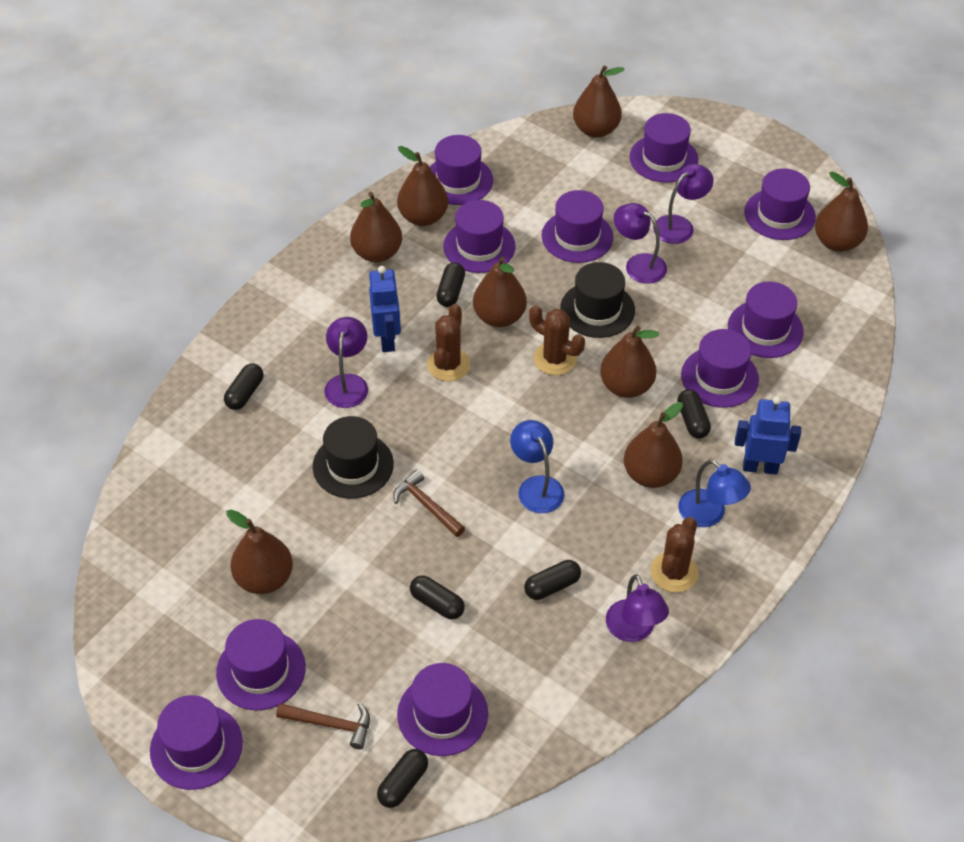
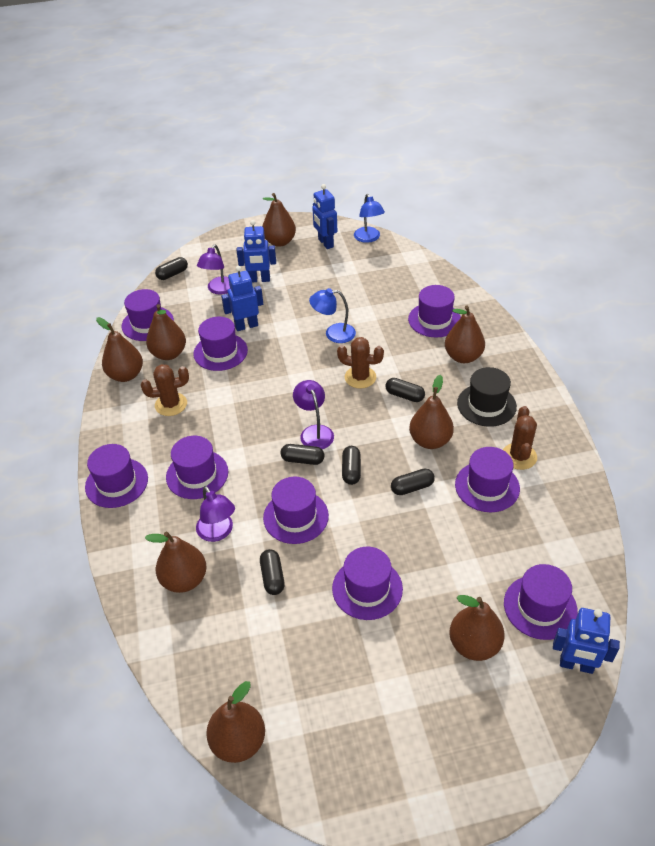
black hat: 2 -> 1
blue robot: 2 -> 4
brown hammer: 2 -> 0
purple hat: 10 -> 9
purple lamp: 4 -> 3

